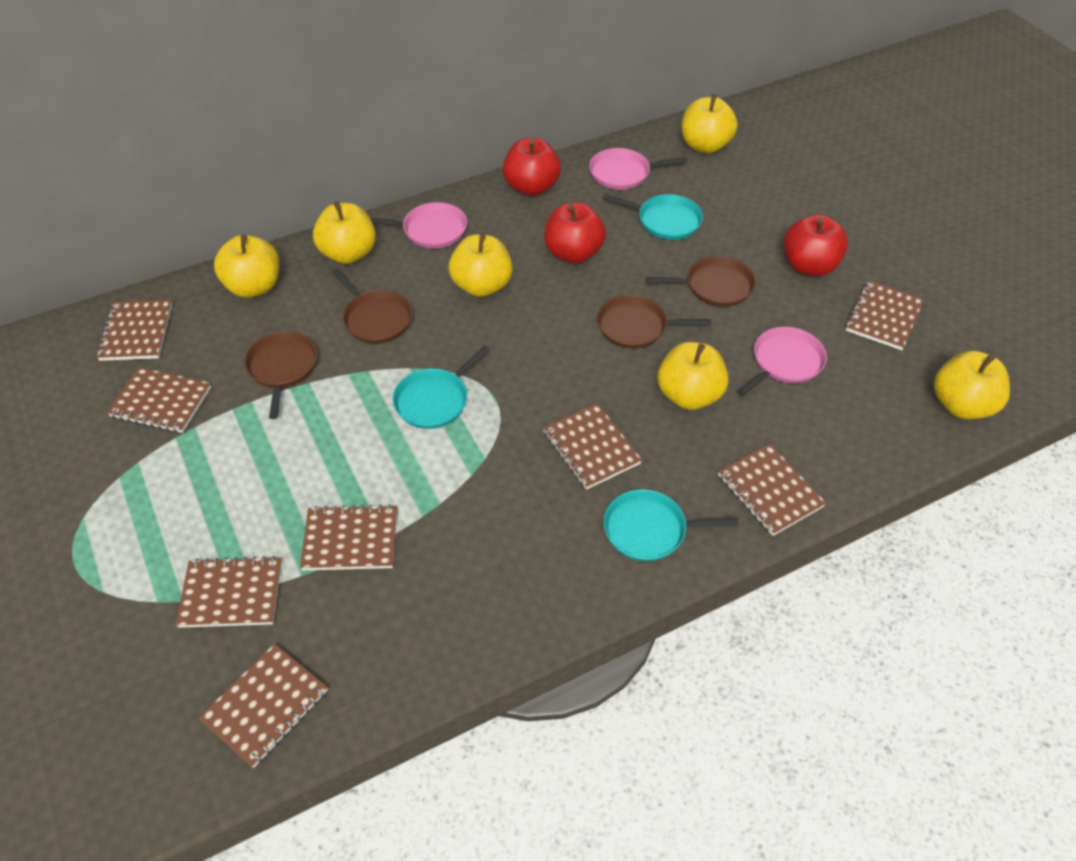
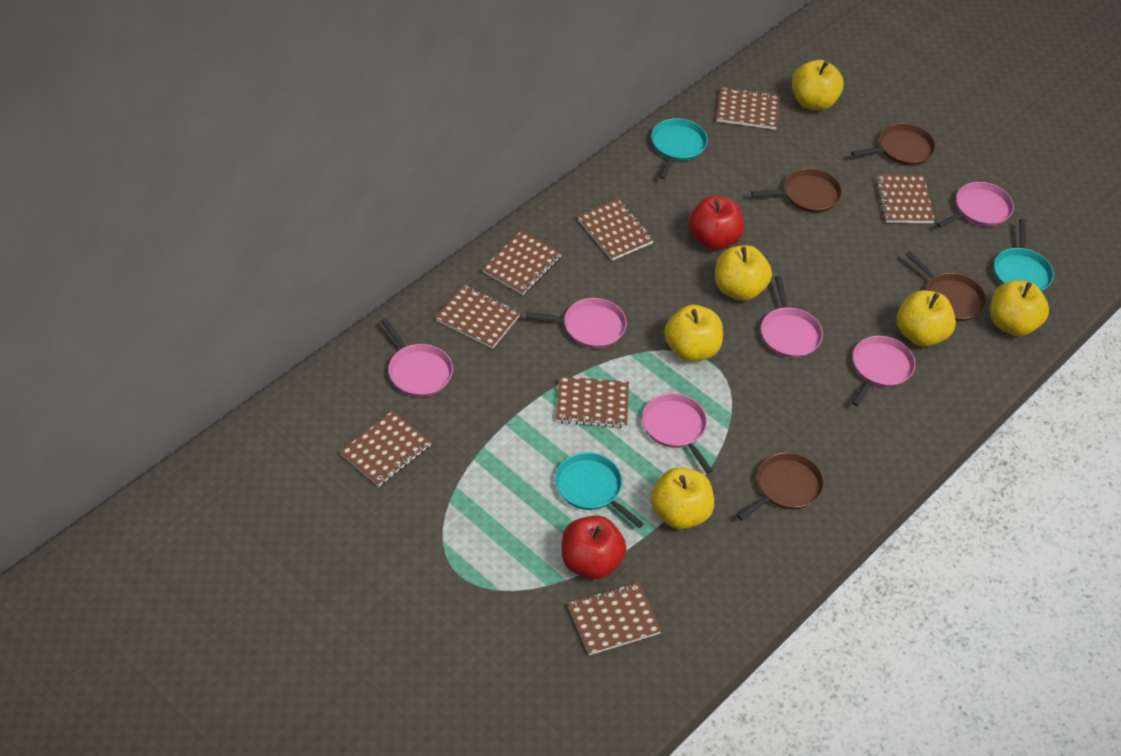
pink pan: 3 -> 6
red apple: 3 -> 2

